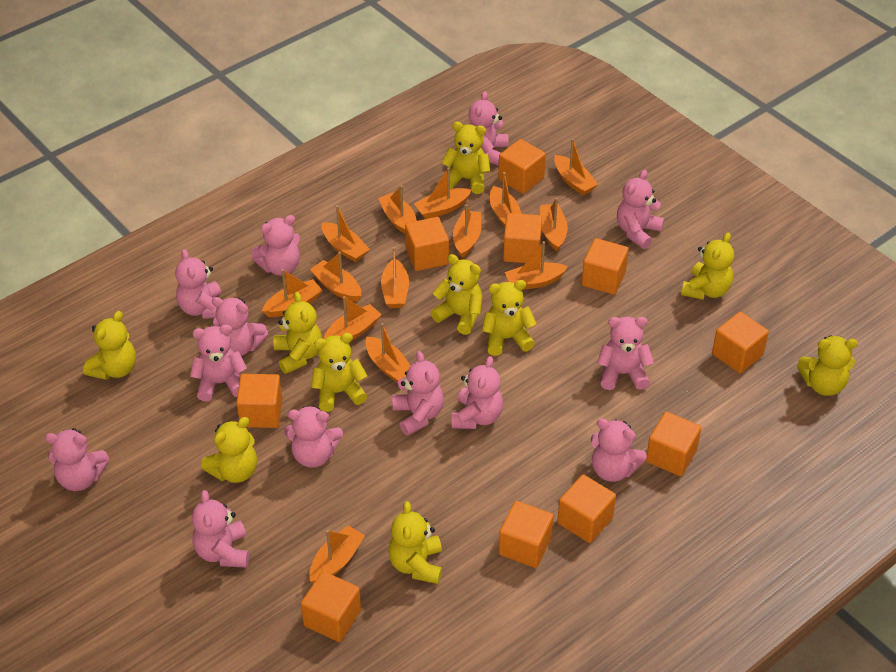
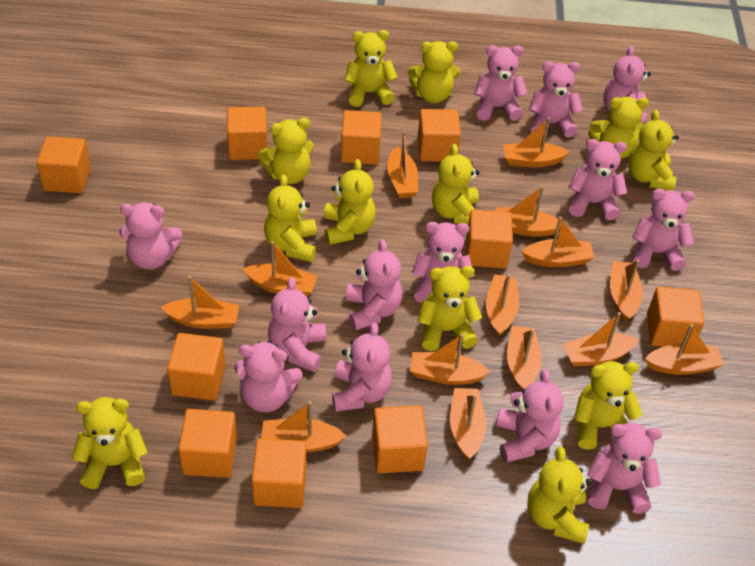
yellow teddy bear: 10 -> 12

